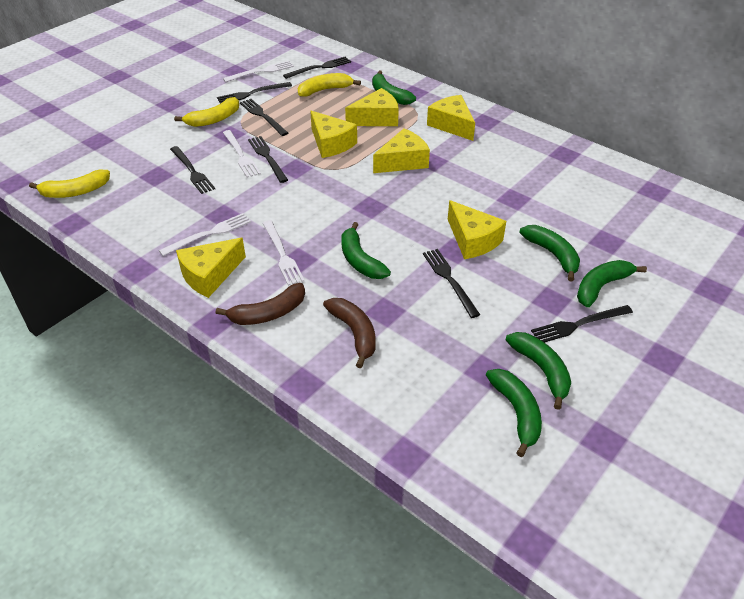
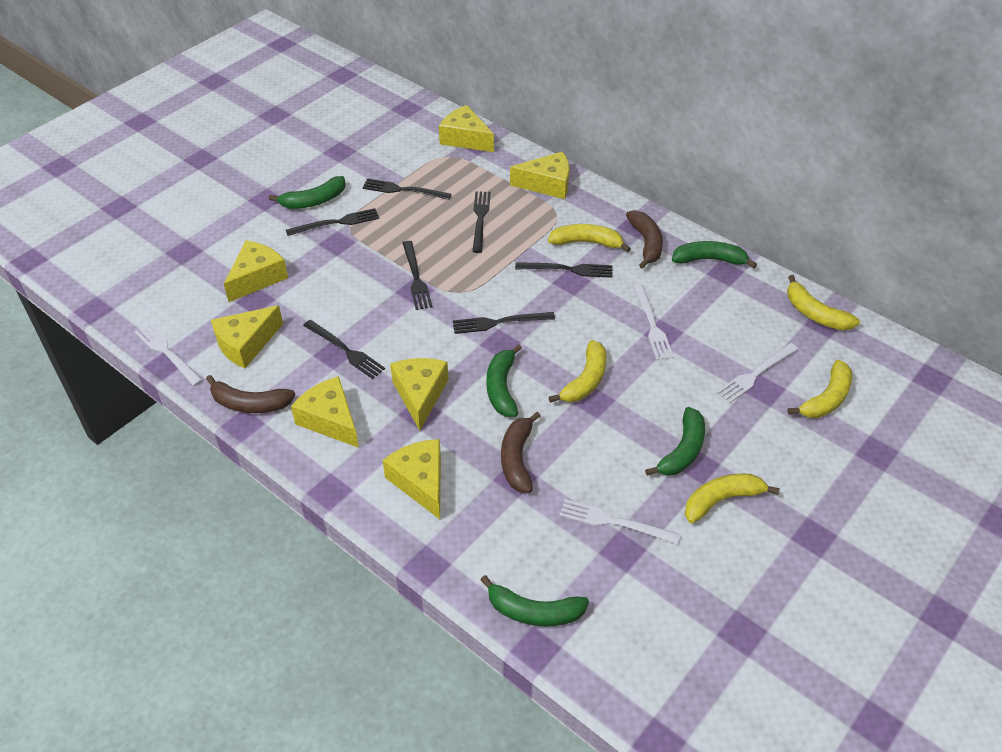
brown banana: 2 -> 3
green banana: 6 -> 5
yellow banana: 3 -> 5
yellow cheese: 6 -> 7

